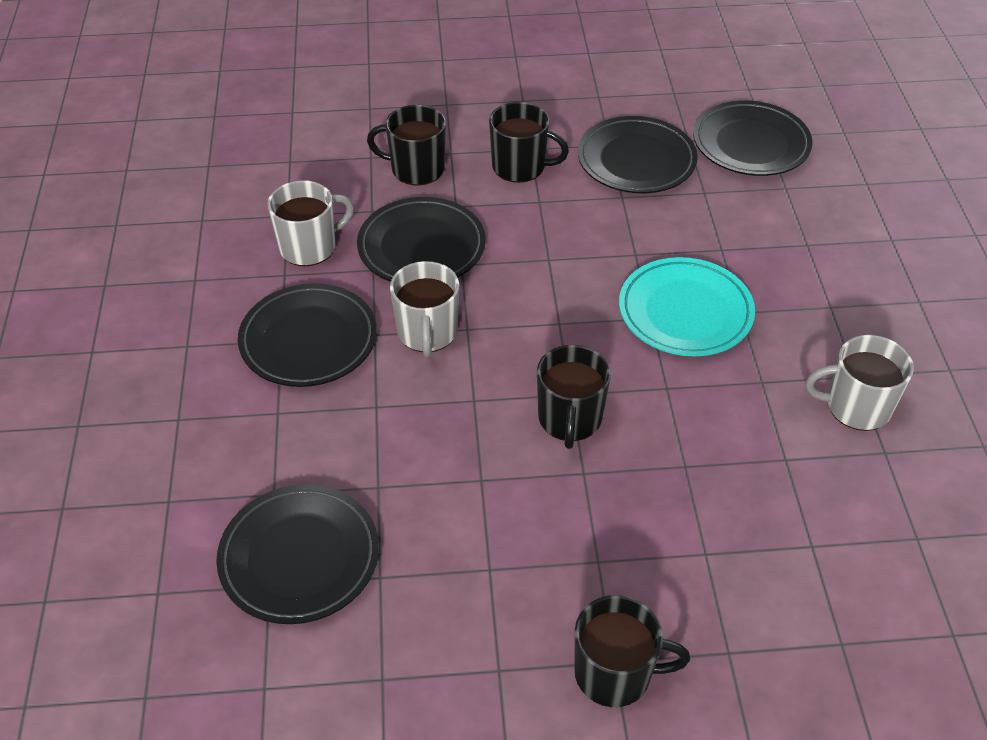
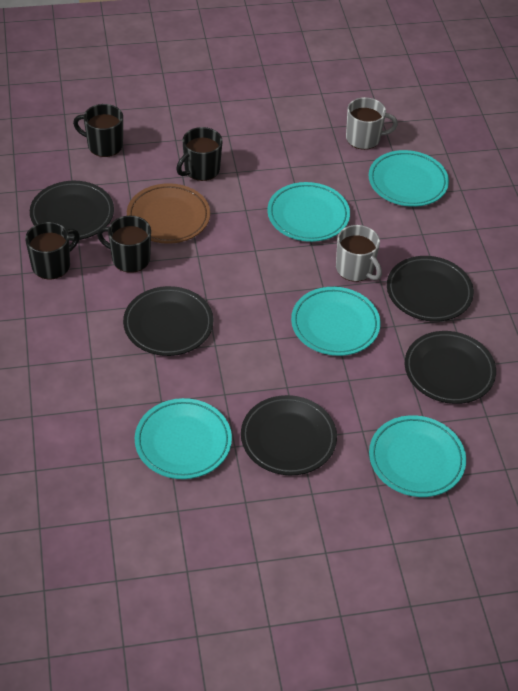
brown plate: 0 -> 1
grey mug: 3 -> 2
turquoise plate: 1 -> 5

